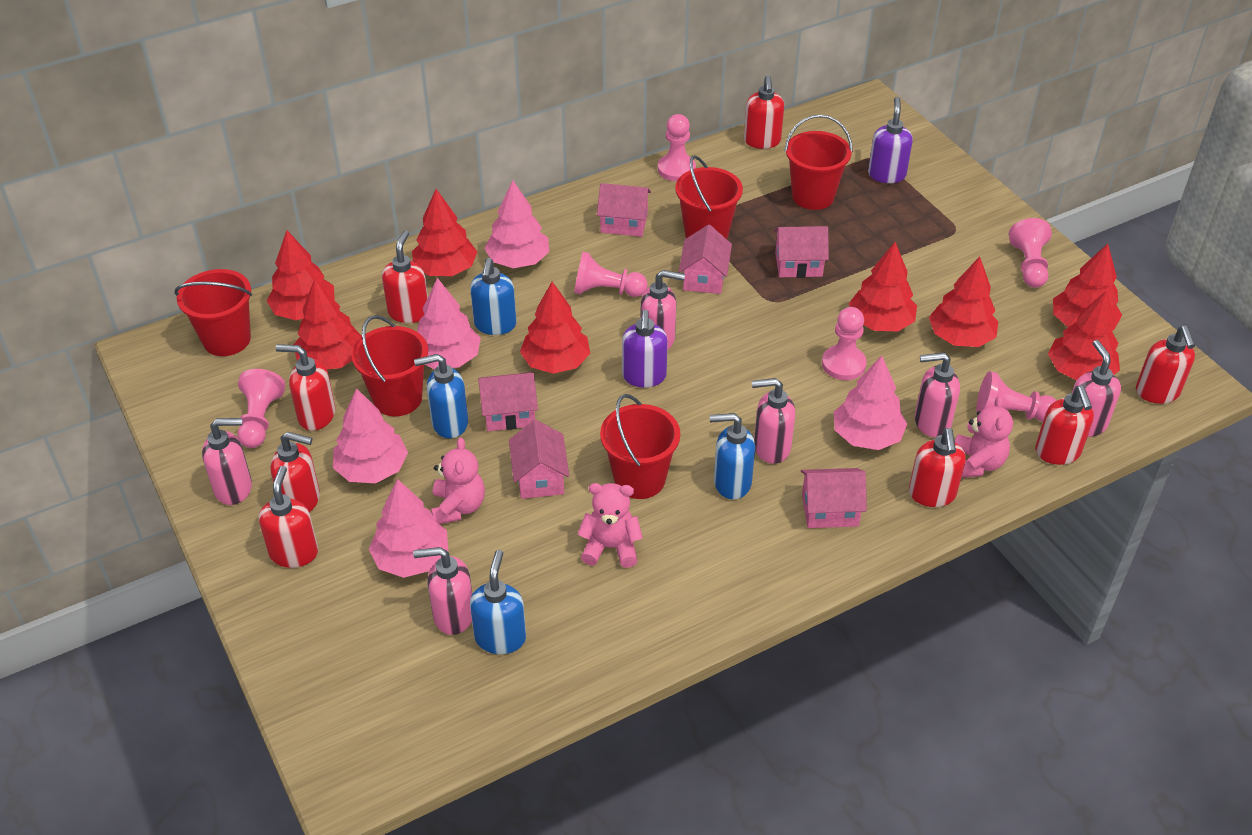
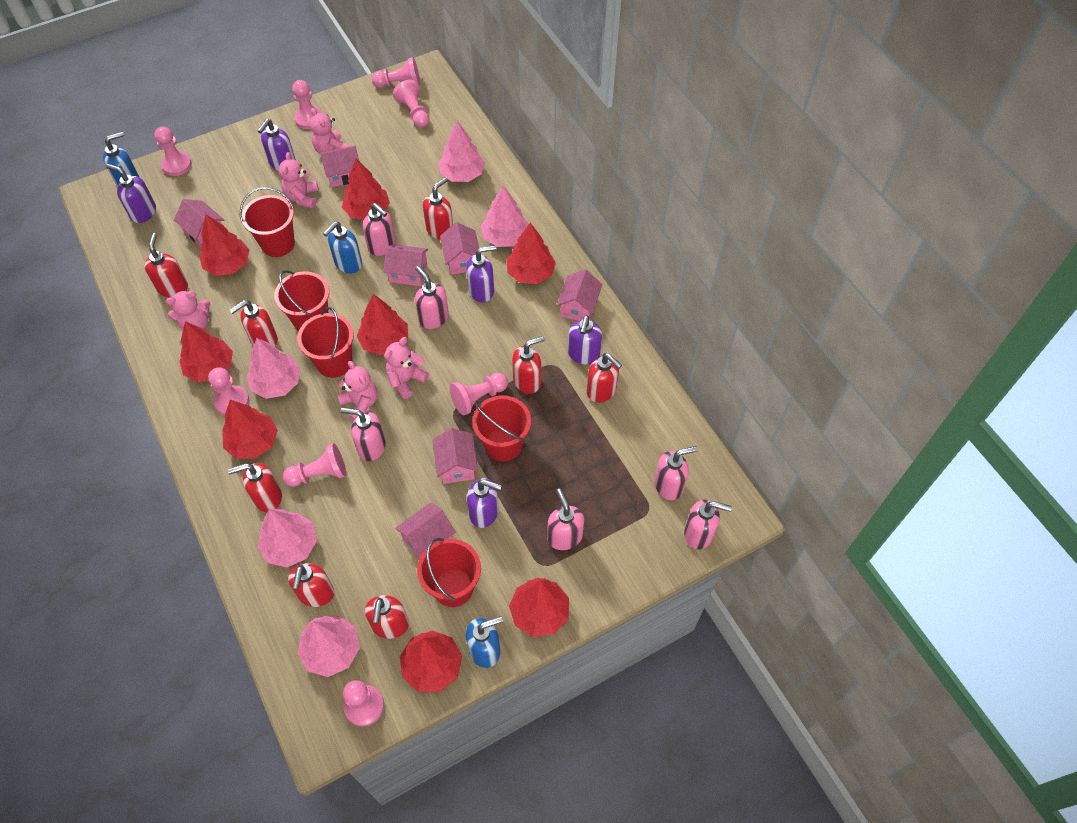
blue soap dispenser: 4 -> 3
pink house: 6 -> 7
pink pawn: 6 -> 8
pink teddy bear: 3 -> 5
purple soap dispenser: 2 -> 5

